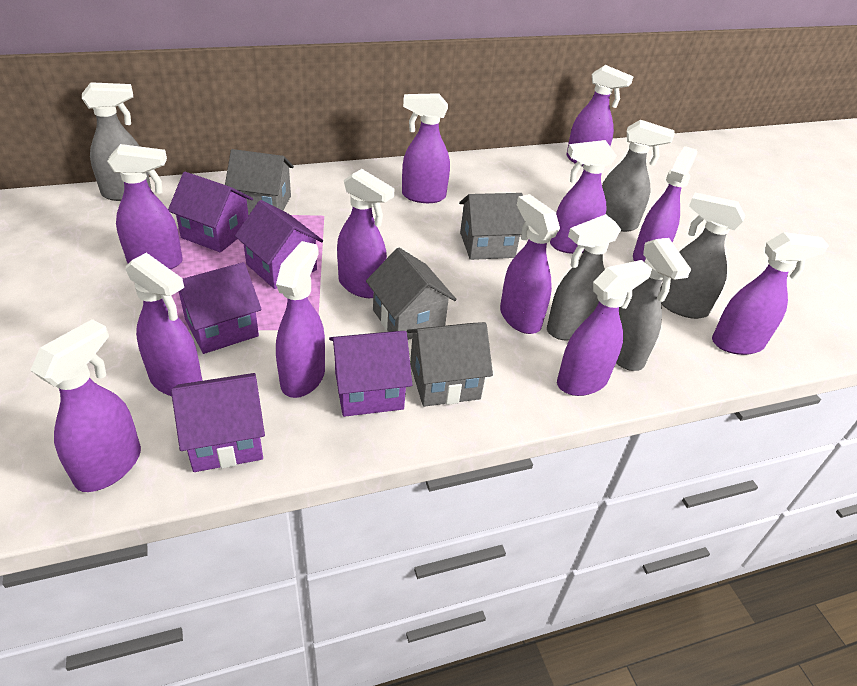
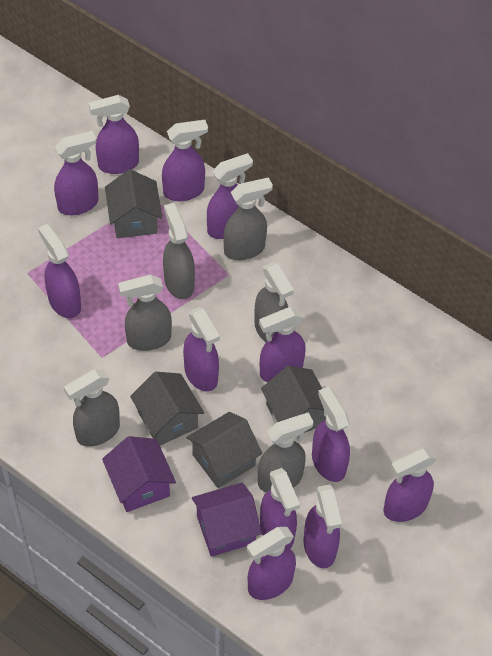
grey spray bottle: 5 -> 6
purple house: 5 -> 2

